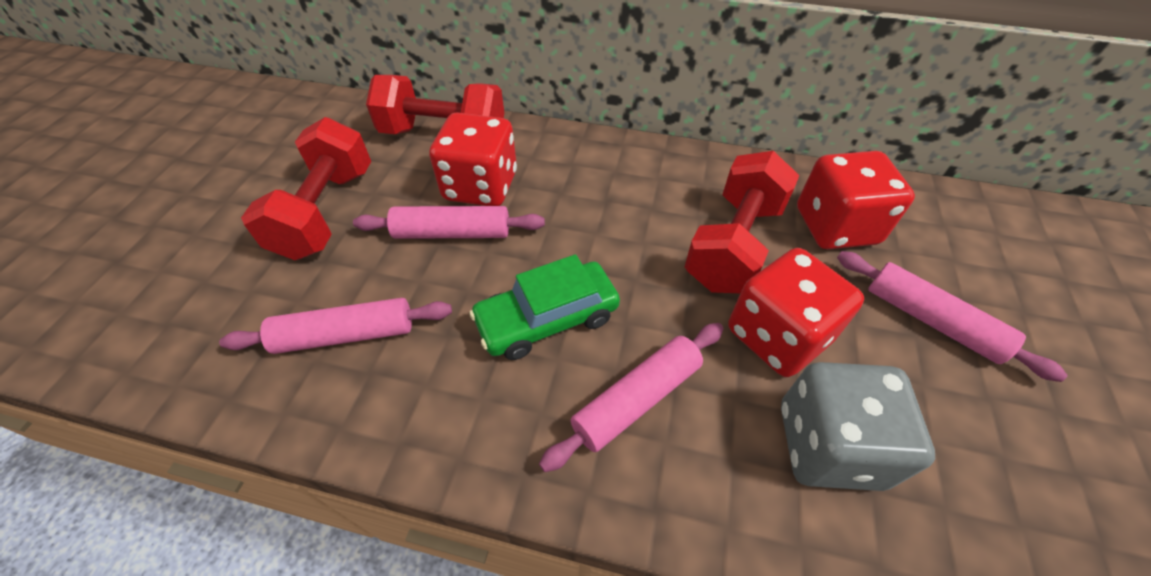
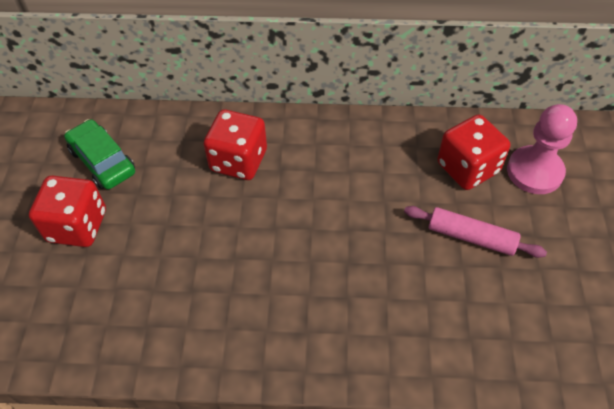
grey dice: 1 -> 0
pink pawn: 0 -> 1
pink rolling pin: 4 -> 1
red dumbbell: 3 -> 0

